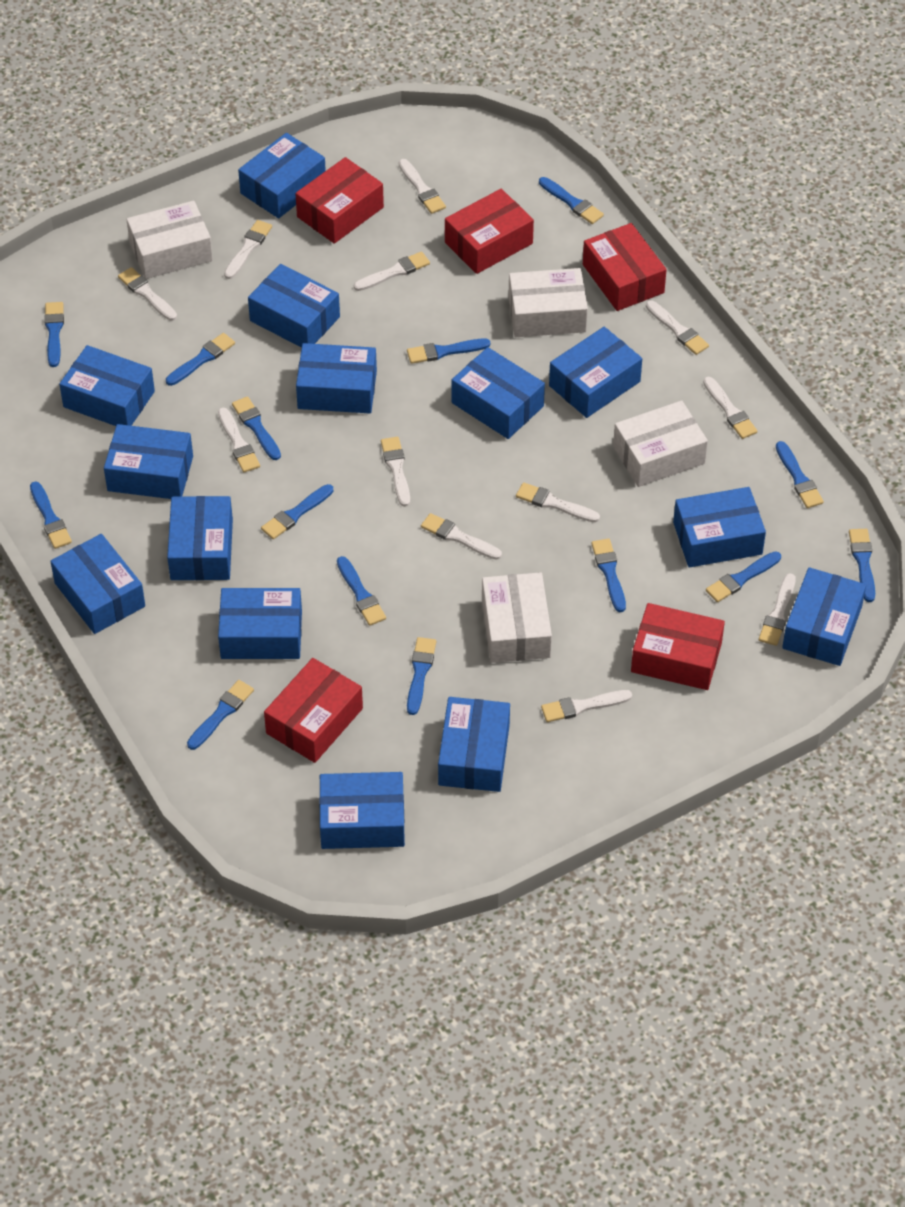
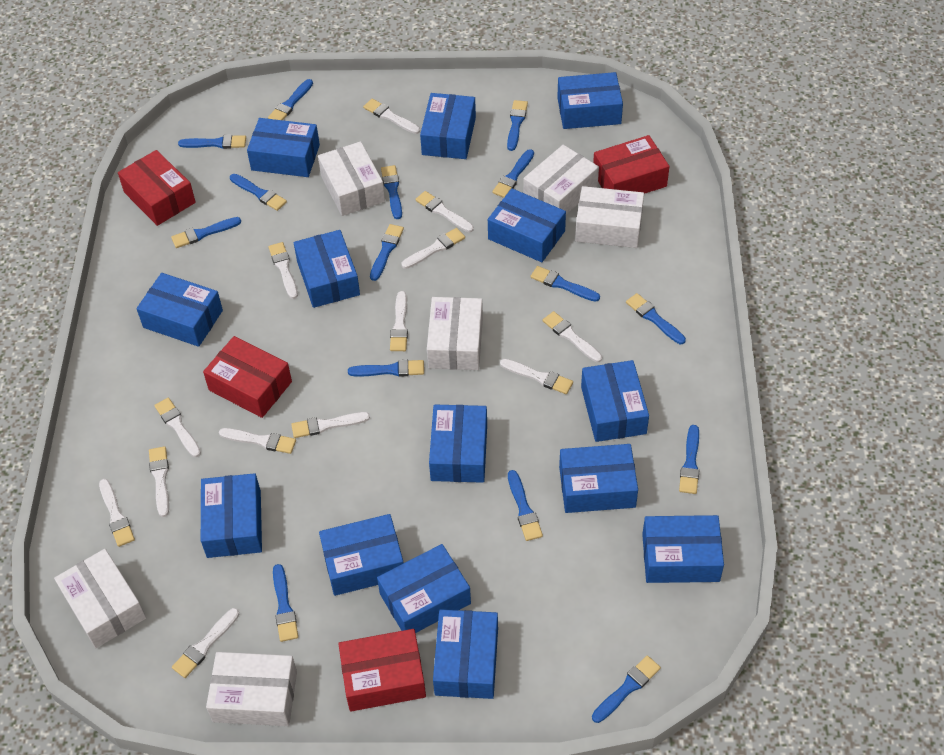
blue brush: 14 -> 15
red box: 5 -> 4
white box: 4 -> 6
white brush: 12 -> 13

